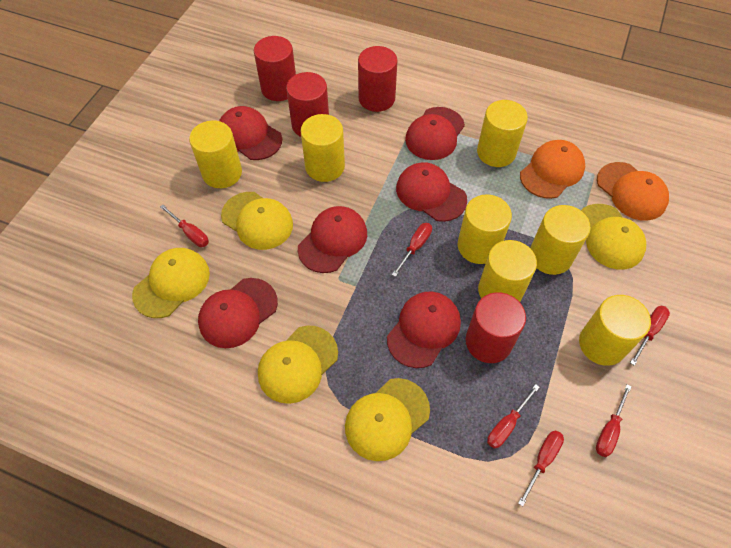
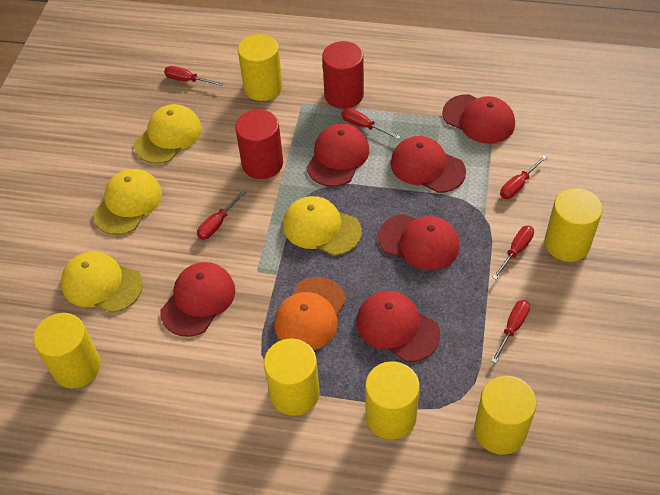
orange cap: 2 -> 1
red cylinder: 4 -> 2
yellow cap: 5 -> 4
yellow cylinder: 7 -> 6

